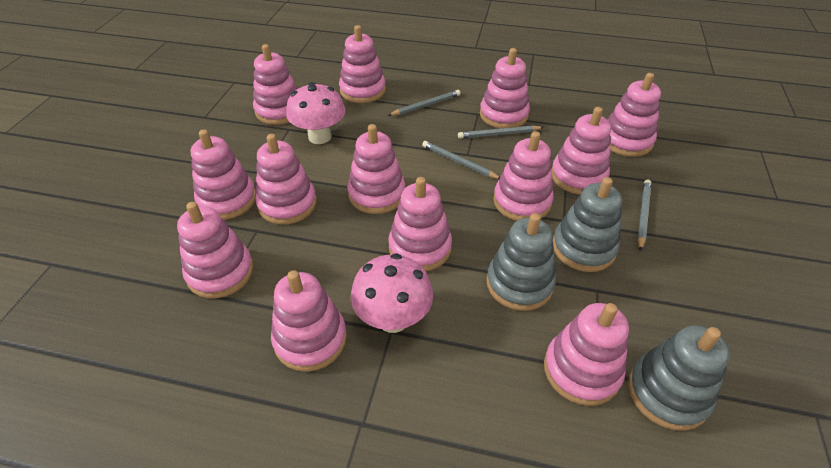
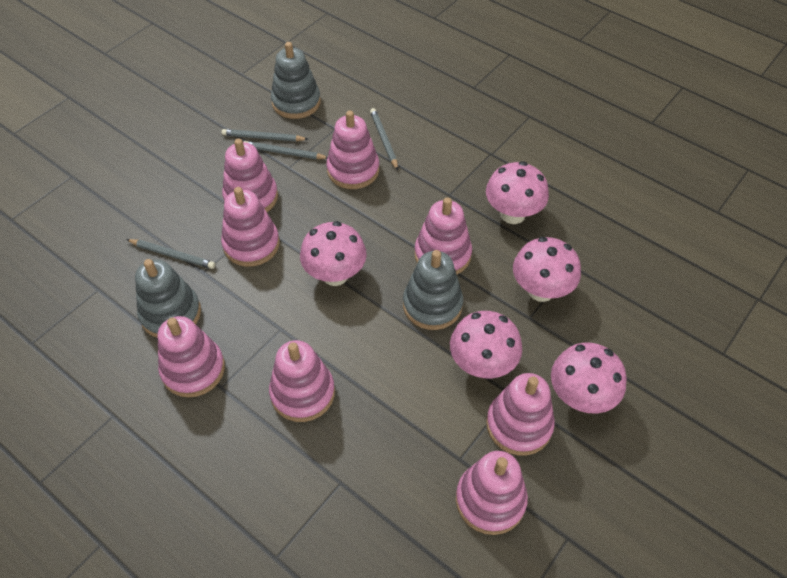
pink mushroom: 2 -> 5
pink stacking toy: 13 -> 8

